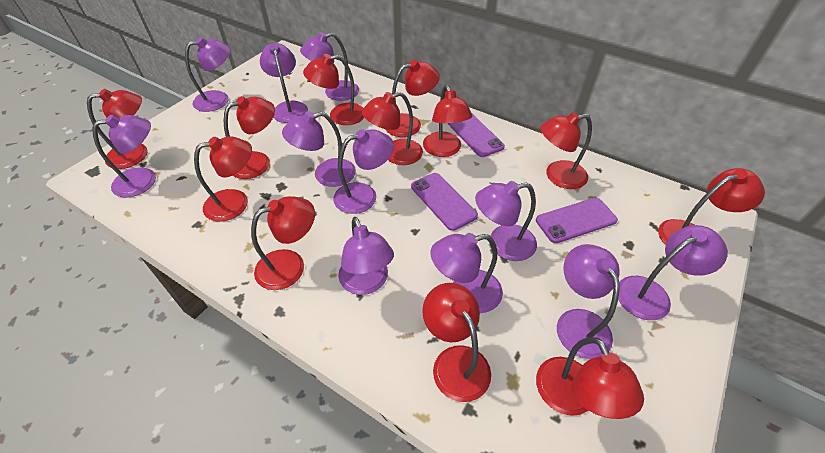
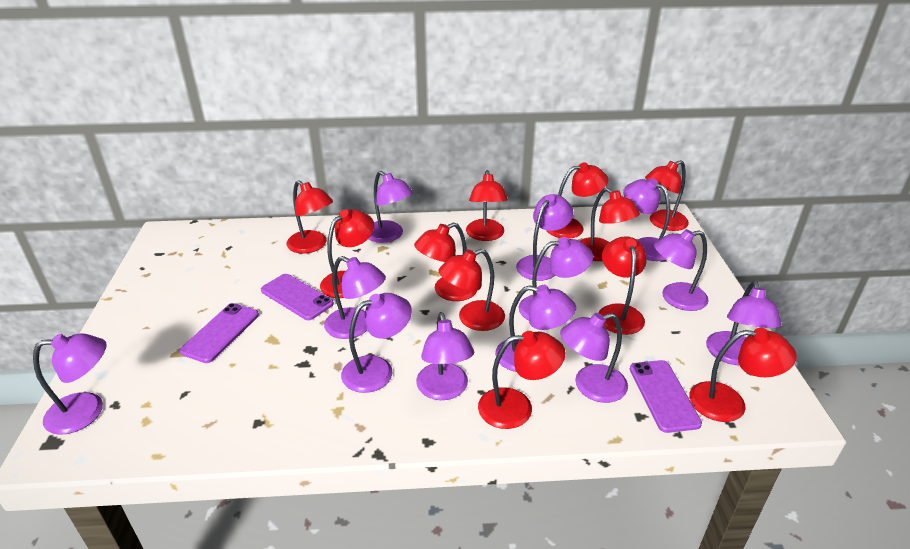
purple lamp: 11 -> 12
red lamp: 12 -> 11

